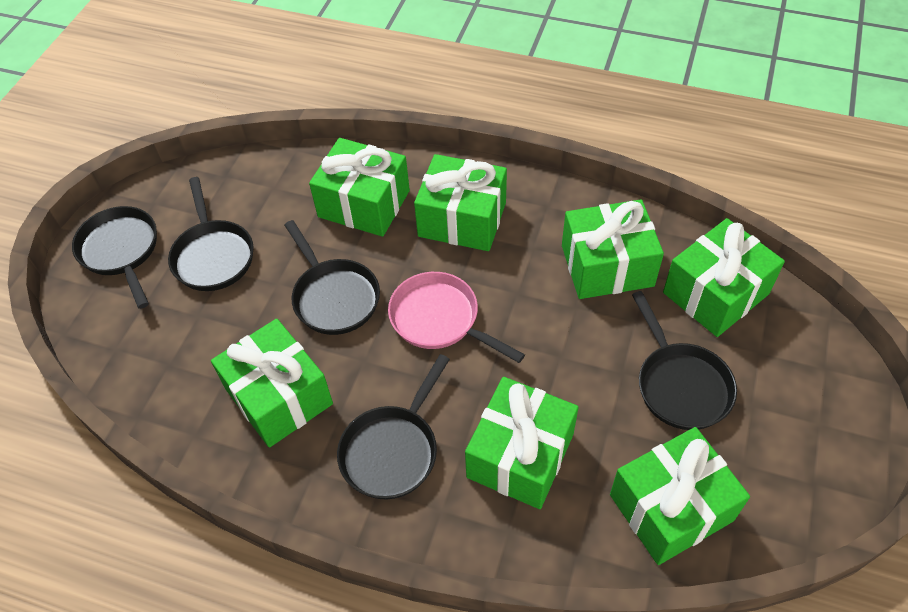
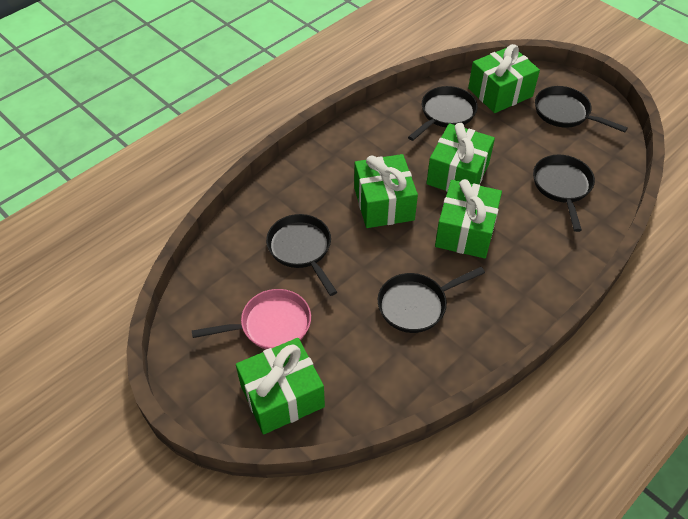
green gift: 7 -> 5

